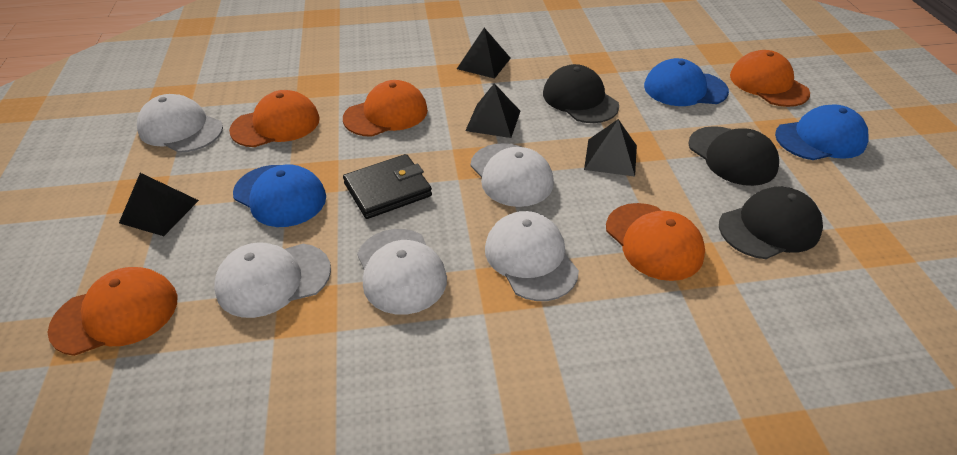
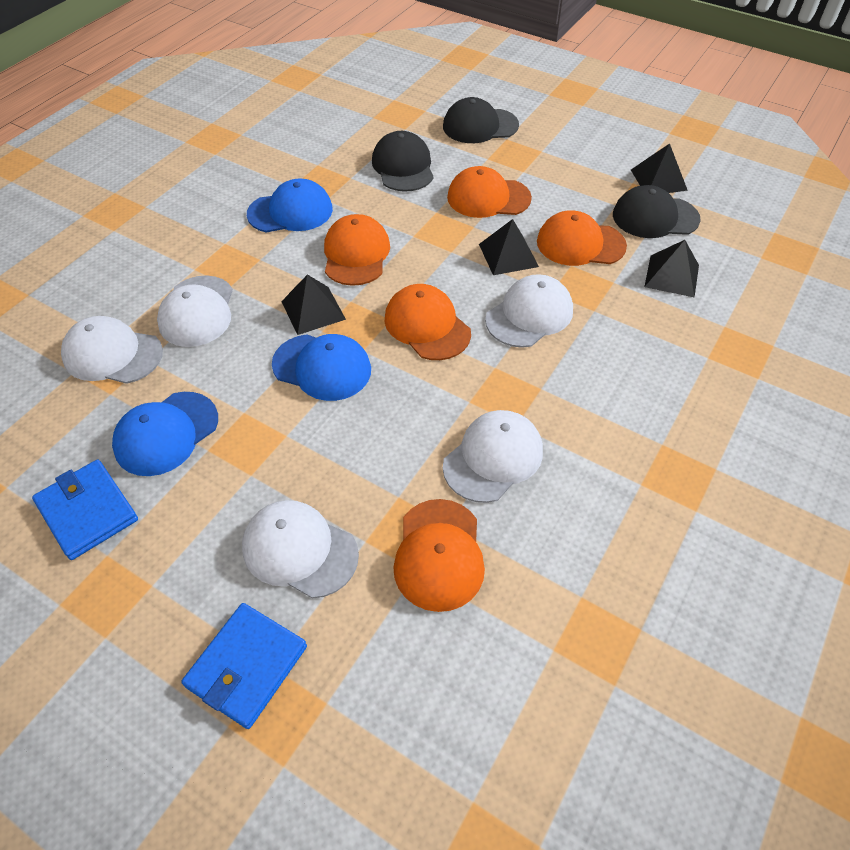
black wallet: 1 -> 0
blue wallet: 0 -> 2

